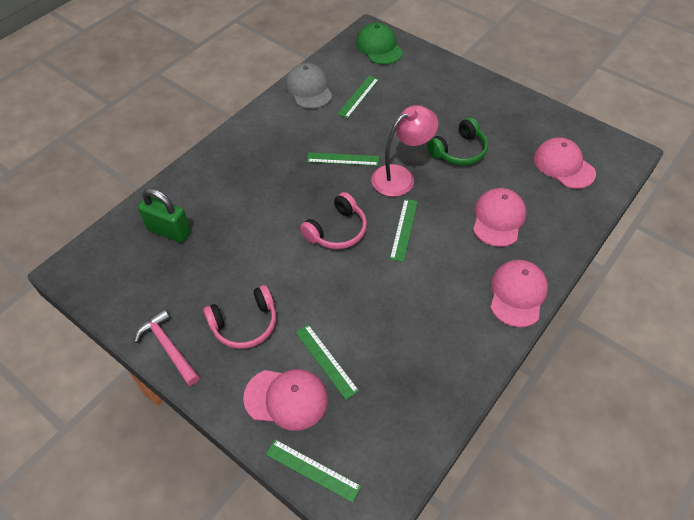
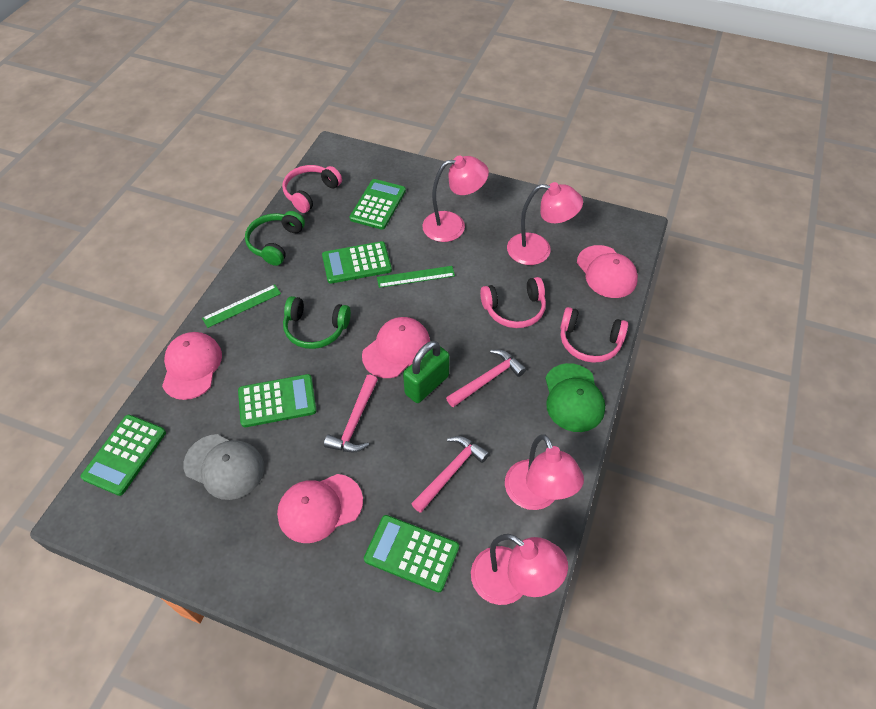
green calculator: 0 -> 5
green headphones: 1 -> 2
green ruler: 5 -> 2
pink hammer: 1 -> 3
pink headphones: 2 -> 3
pink lamp: 1 -> 4

